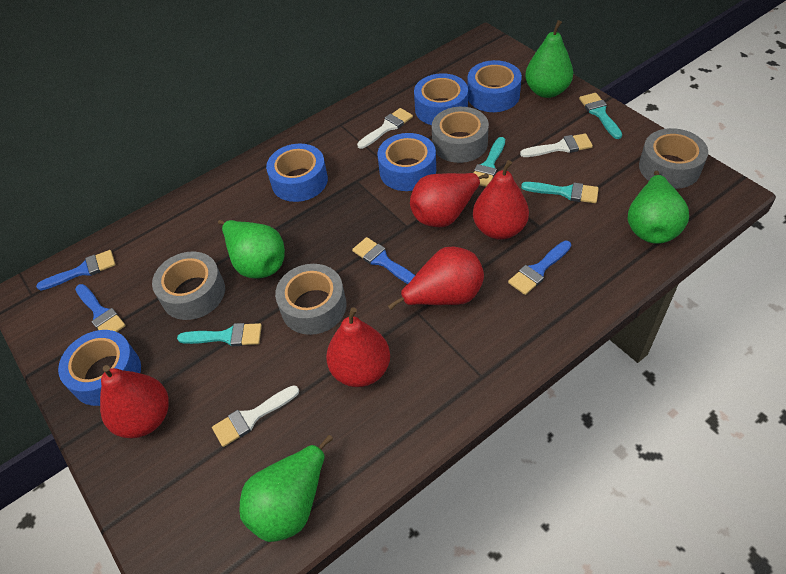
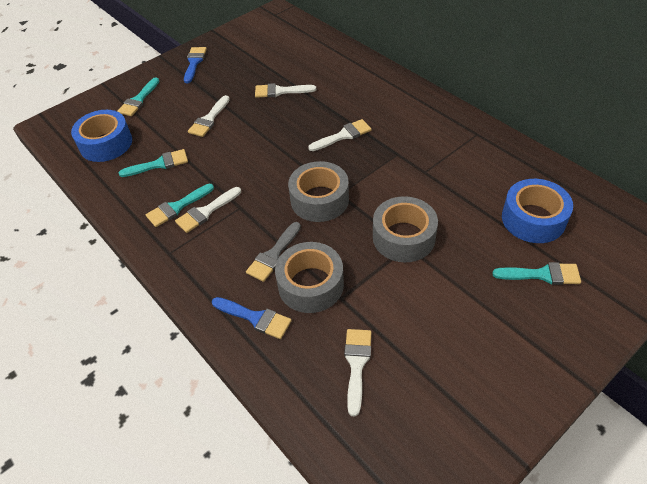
blue brush: 4 -> 2
blue tape: 5 -> 2
green pear: 4 -> 0
grey brush: 0 -> 1
grey tape: 4 -> 3
red pear: 5 -> 0
white brush: 3 -> 5

